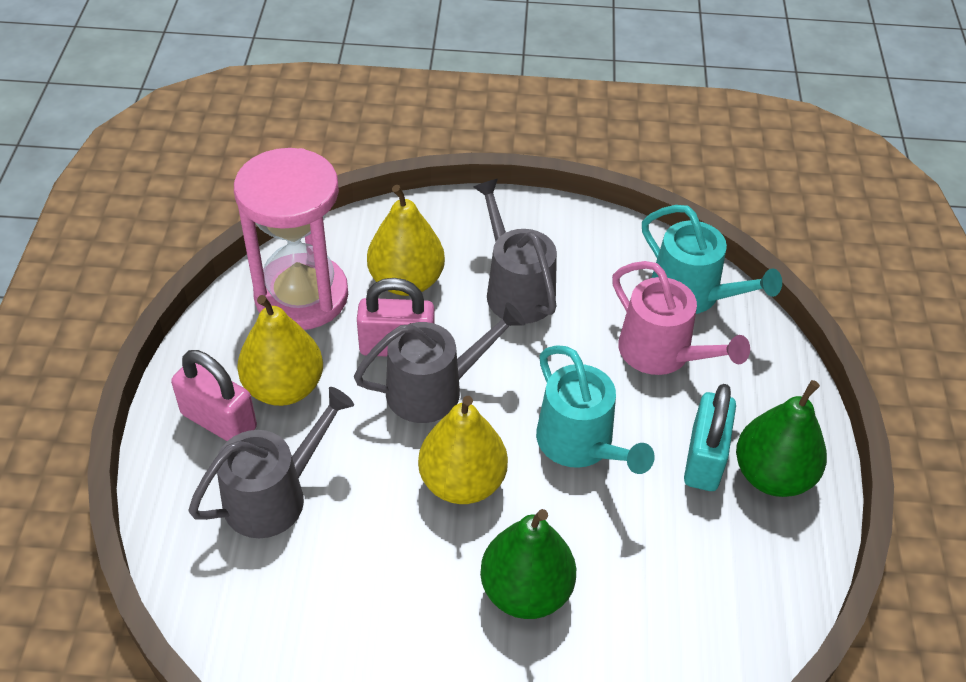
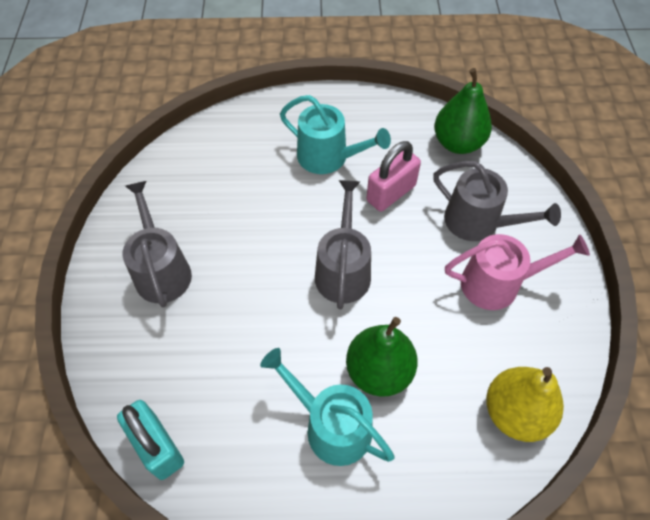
pink hourglass: 1 -> 0
pink padlock: 2 -> 1
yellow pear: 3 -> 1

